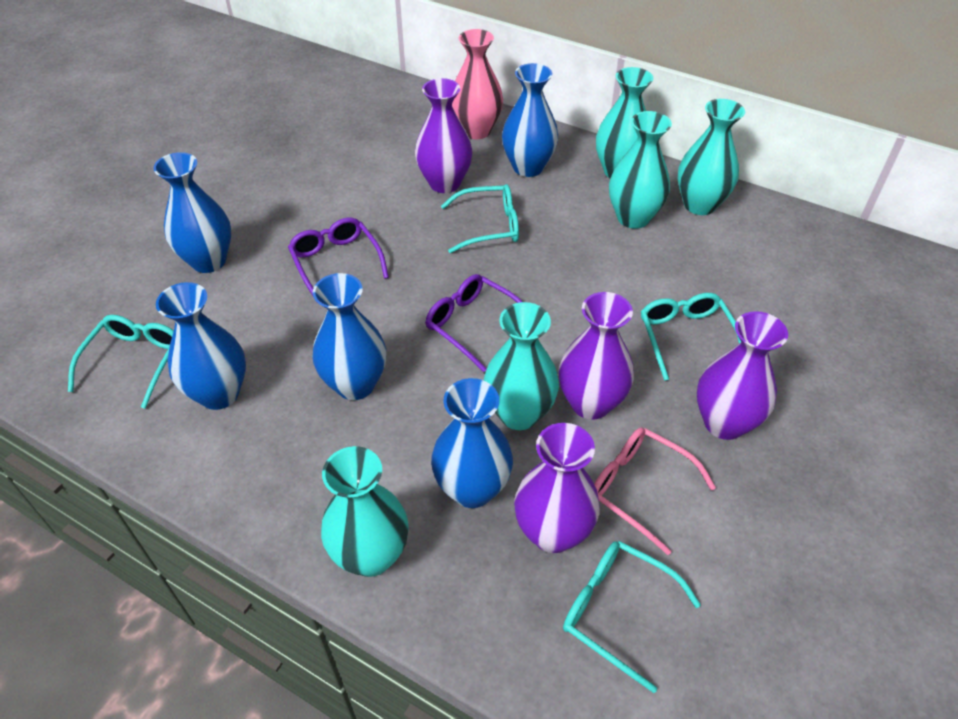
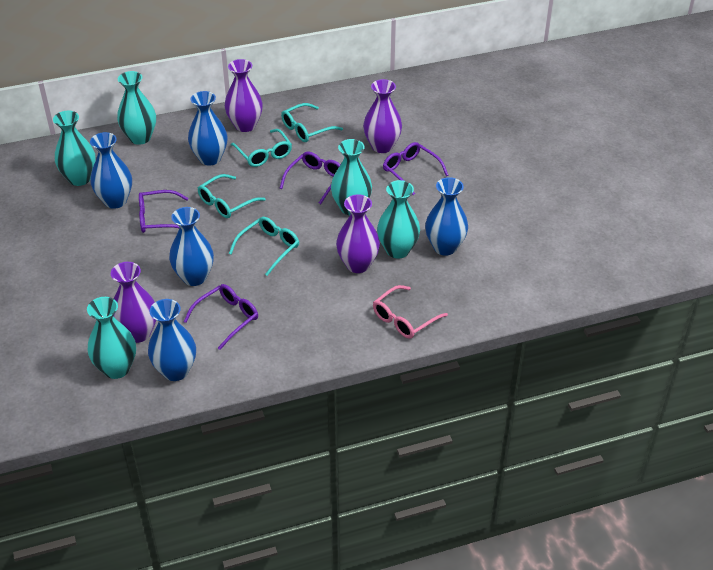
pink vase: 1 -> 0
purple glasses: 2 -> 4

